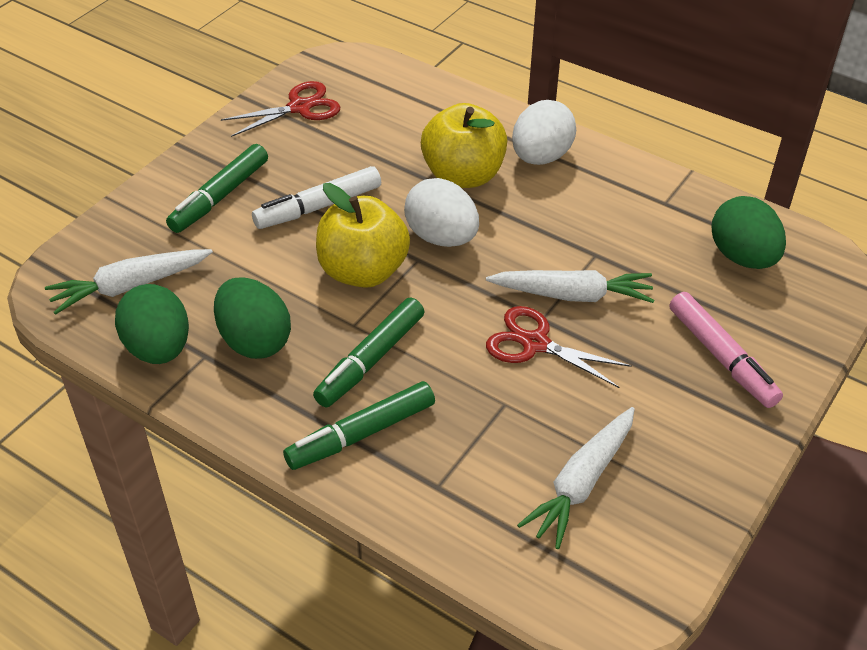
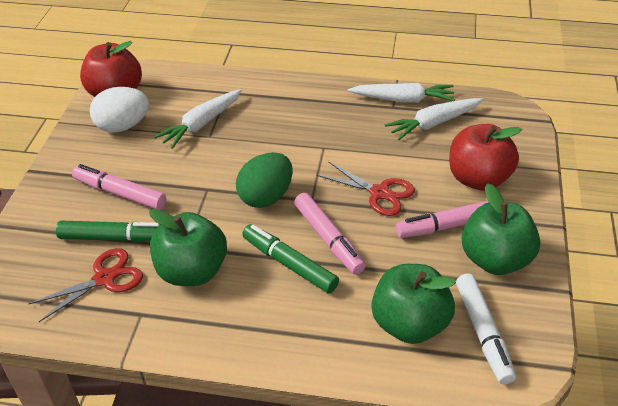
green apple: 0 -> 3
green egg: 3 -> 1
green marker: 3 -> 2
pink marker: 1 -> 3
red apple: 0 -> 2
white egg: 2 -> 1
yellow apple: 2 -> 0

